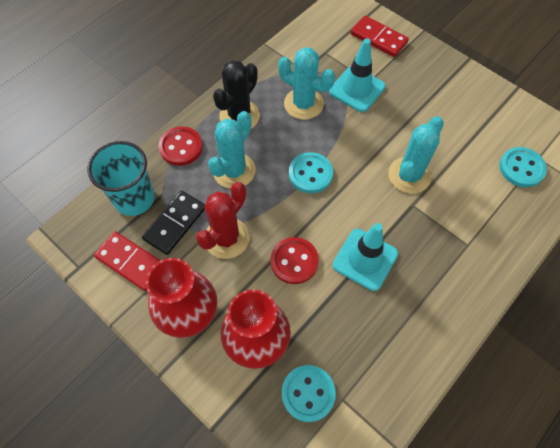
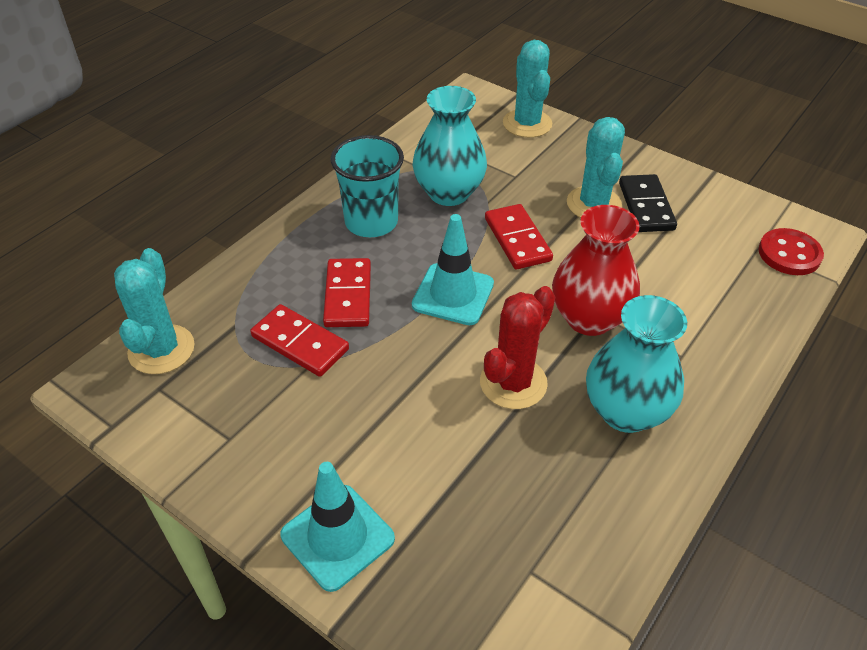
black cactus: 1 -> 0
red button: 2 -> 1
red domino: 2 -> 3
red vase: 2 -> 1
turquoise button: 3 -> 0
turquoise vase: 0 -> 2

